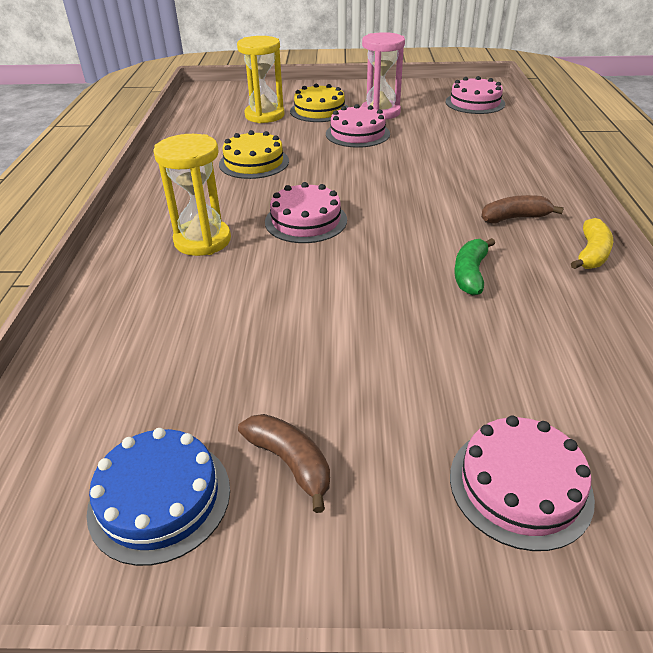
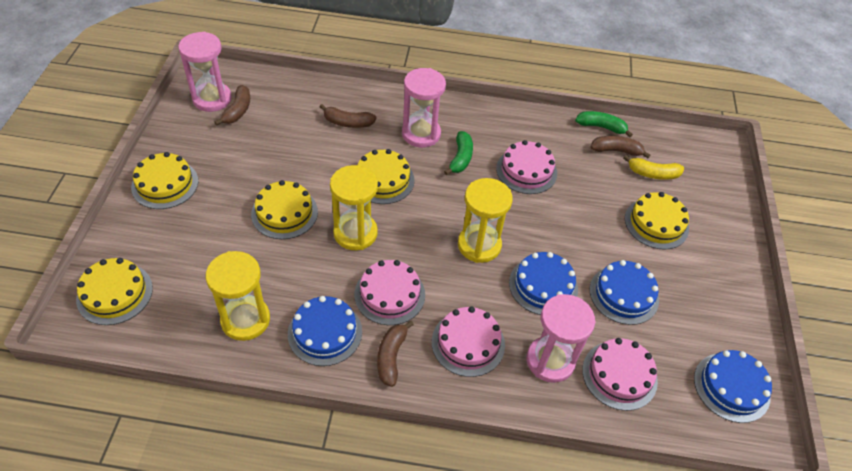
blue cake: 1 -> 4
brown banana: 2 -> 4
green banana: 1 -> 2
pink hourglass: 1 -> 3
yellow cake: 2 -> 5
yellow hourglass: 2 -> 3

